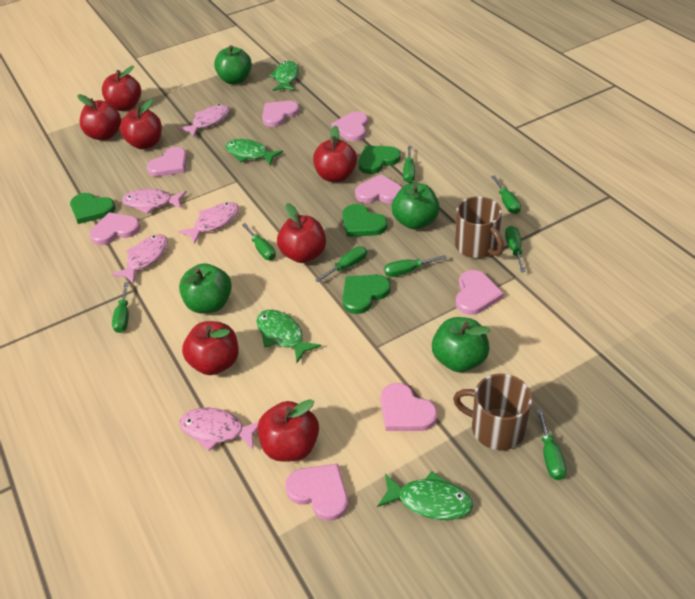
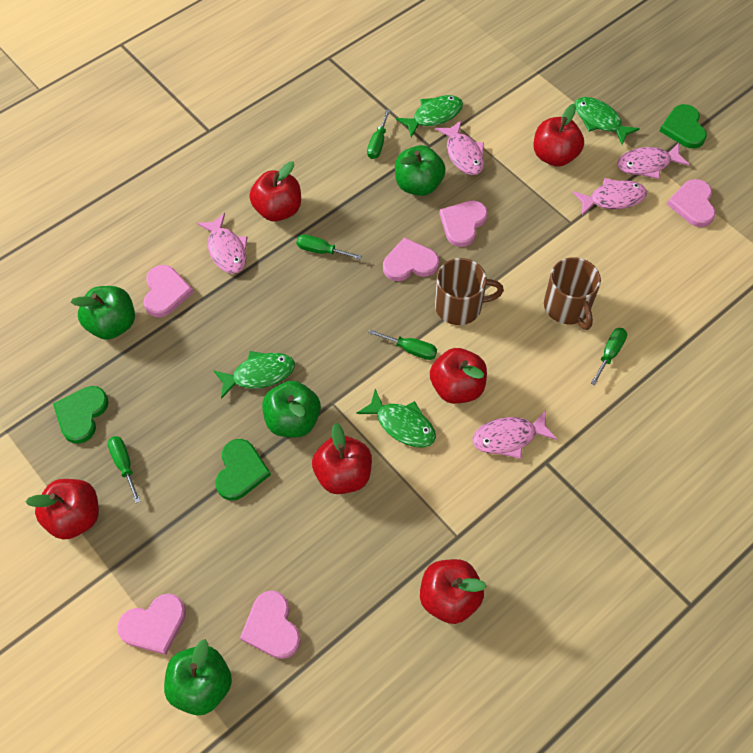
green heart: 4 -> 3
green screwdriver: 8 -> 5
pink heart: 8 -> 6
red apple: 7 -> 6

